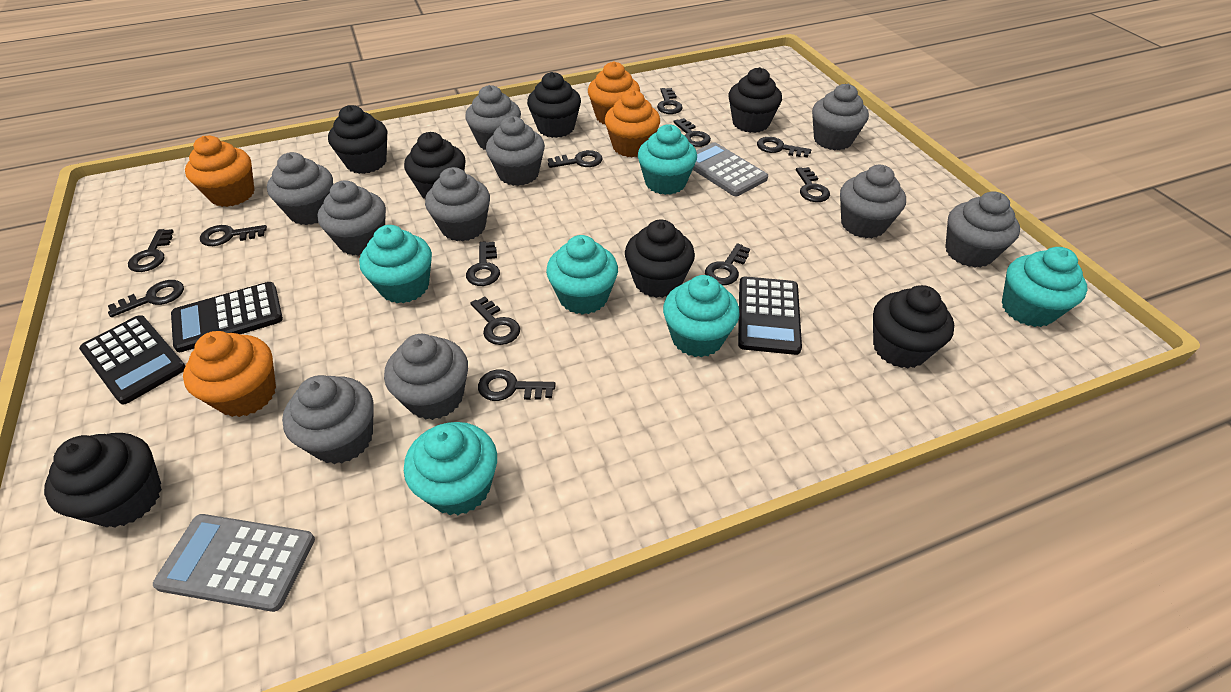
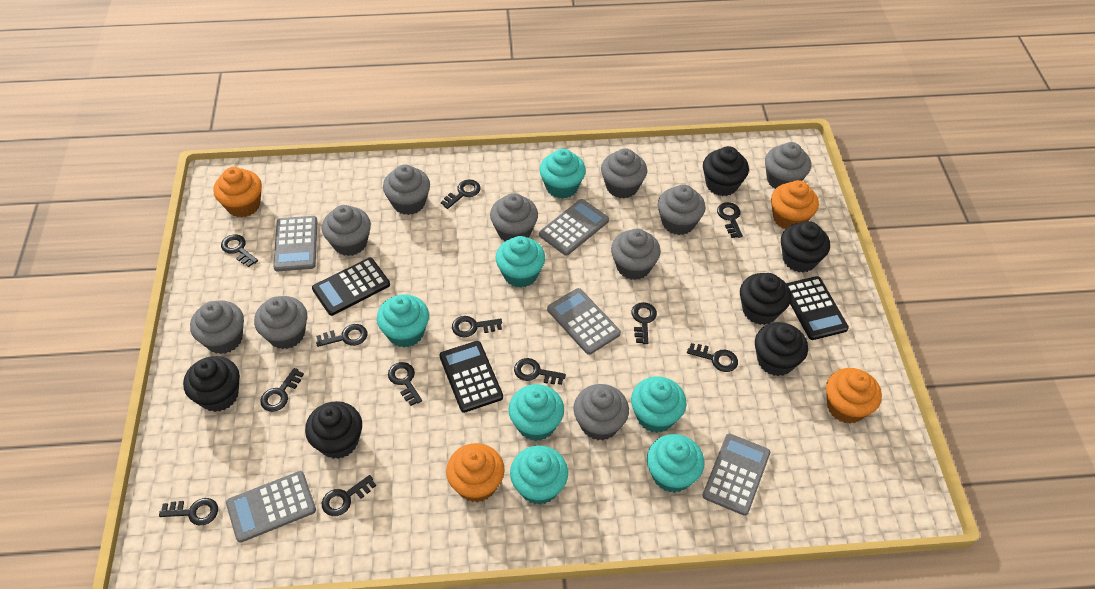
black cupcake: 7 -> 6
grey calculator: 2 -> 5
turquoise cupcake: 6 -> 7

